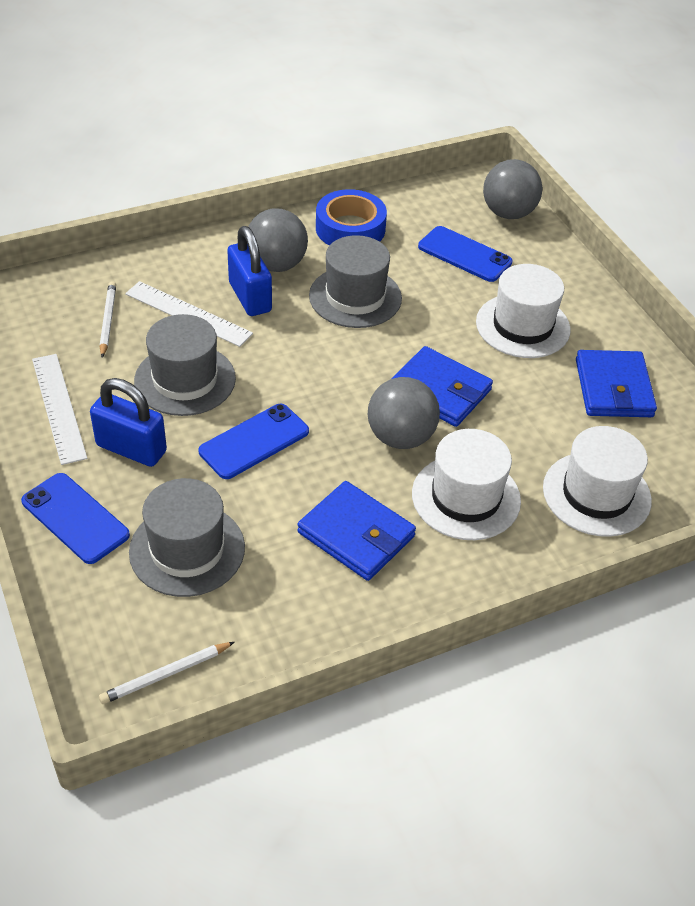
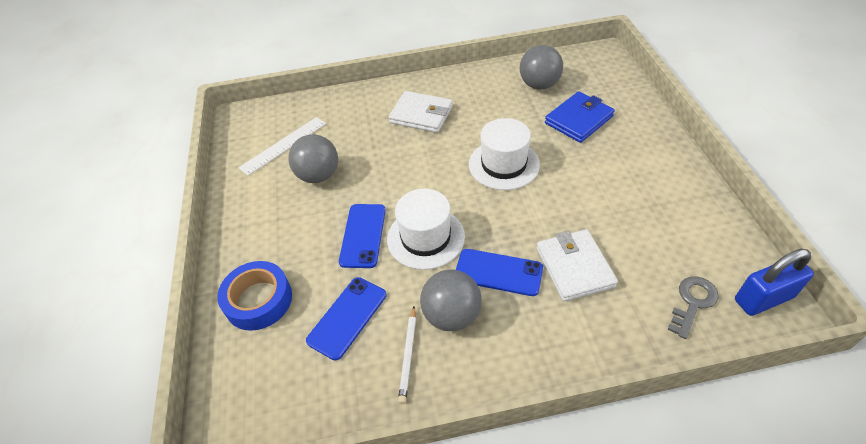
blue padlock: 2 -> 1
blue wallet: 3 -> 1
grey hat: 3 -> 0
grey key: 0 -> 1
white hat: 3 -> 2
white pencil: 2 -> 1
white ruler: 2 -> 1
white wallet: 0 -> 2

